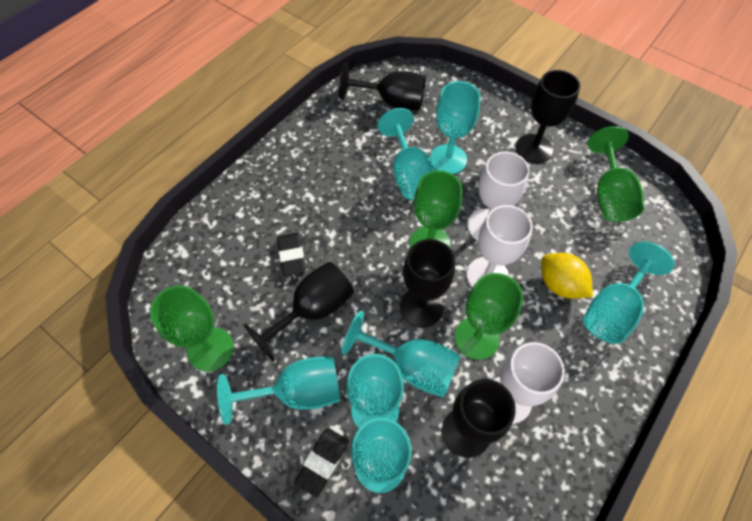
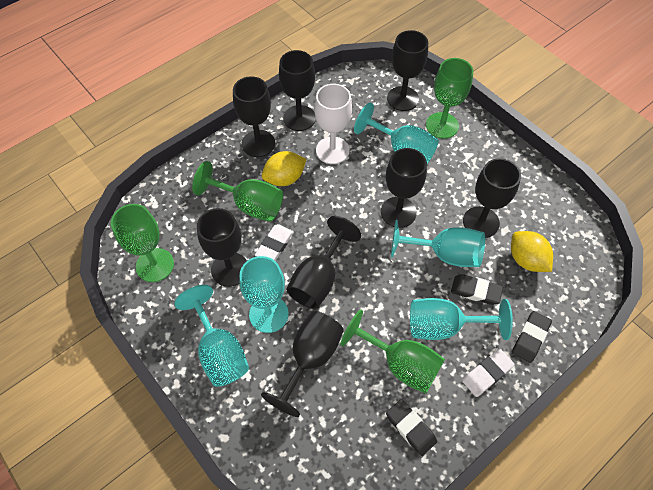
black eraser: 2 -> 3
black goblet: 5 -> 8
turquoise goblet: 7 -> 5
white eraser: 0 -> 2
white goblet: 3 -> 1
yellow lemon: 1 -> 2

